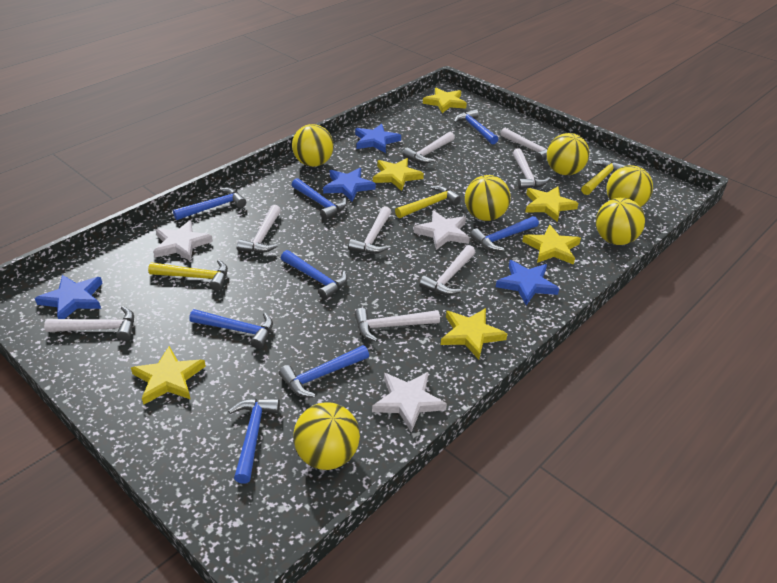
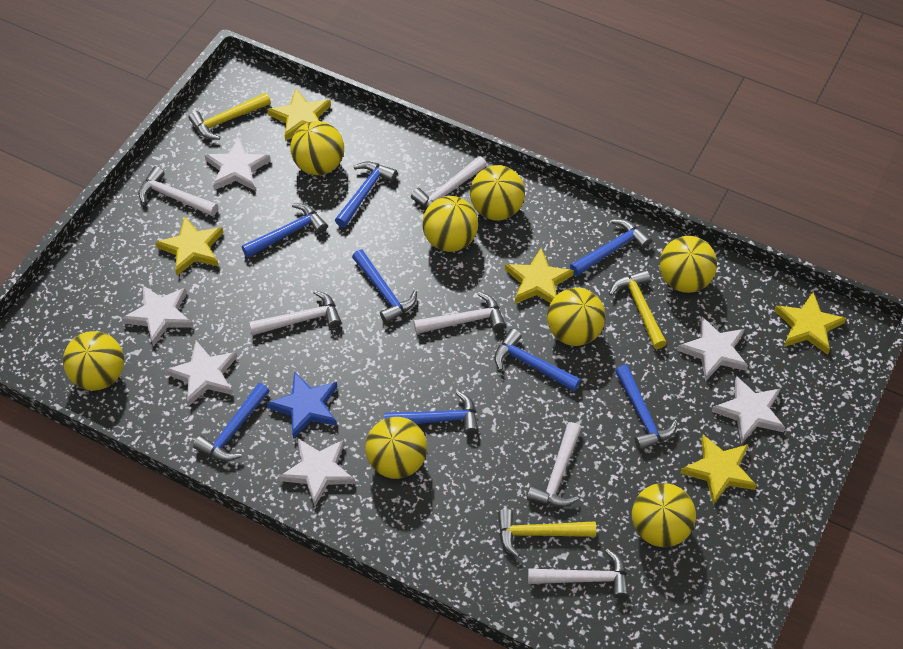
blue star: 4 -> 1
white hammer: 8 -> 6
white star: 3 -> 6
yellow ball: 6 -> 8
yellow star: 6 -> 5

